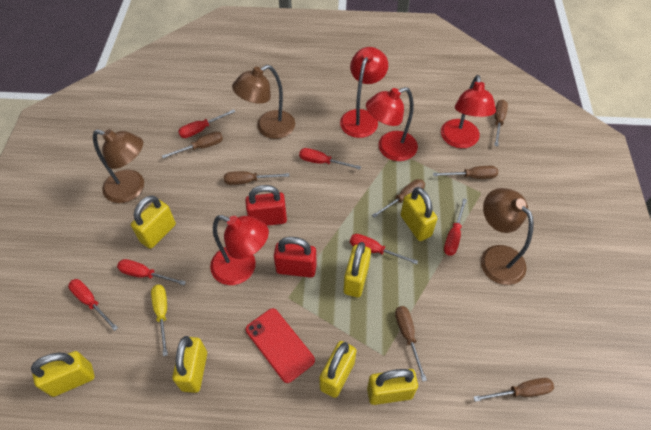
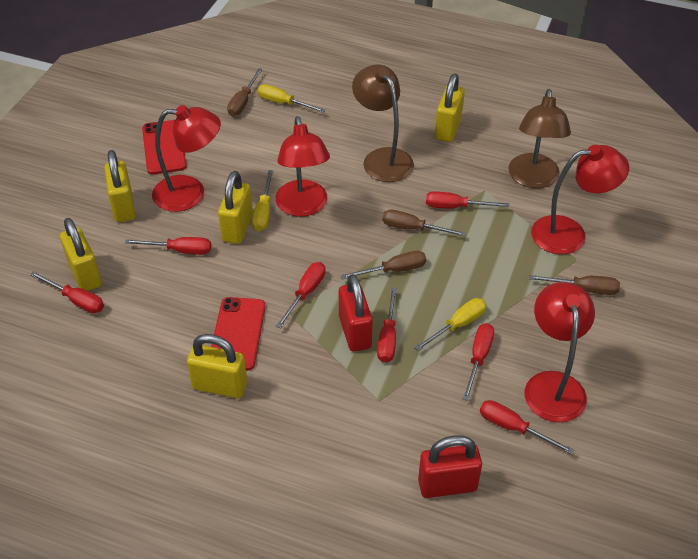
brown lamp: 3 -> 2
brown screwdriver: 7 -> 4
red phone: 1 -> 2
red screwdriver: 6 -> 7
yellow padlock: 7 -> 5
yellow screwdriver: 1 -> 3

